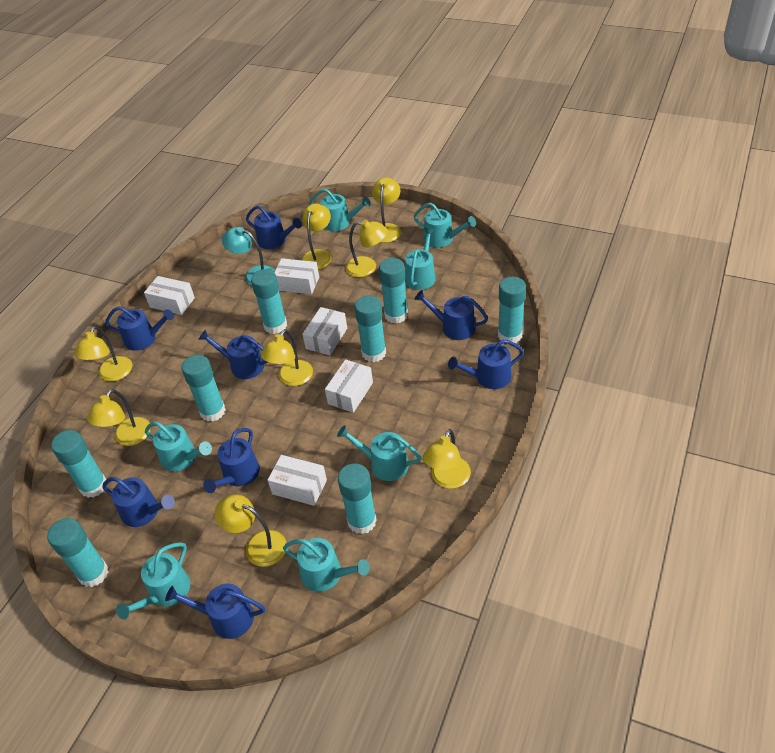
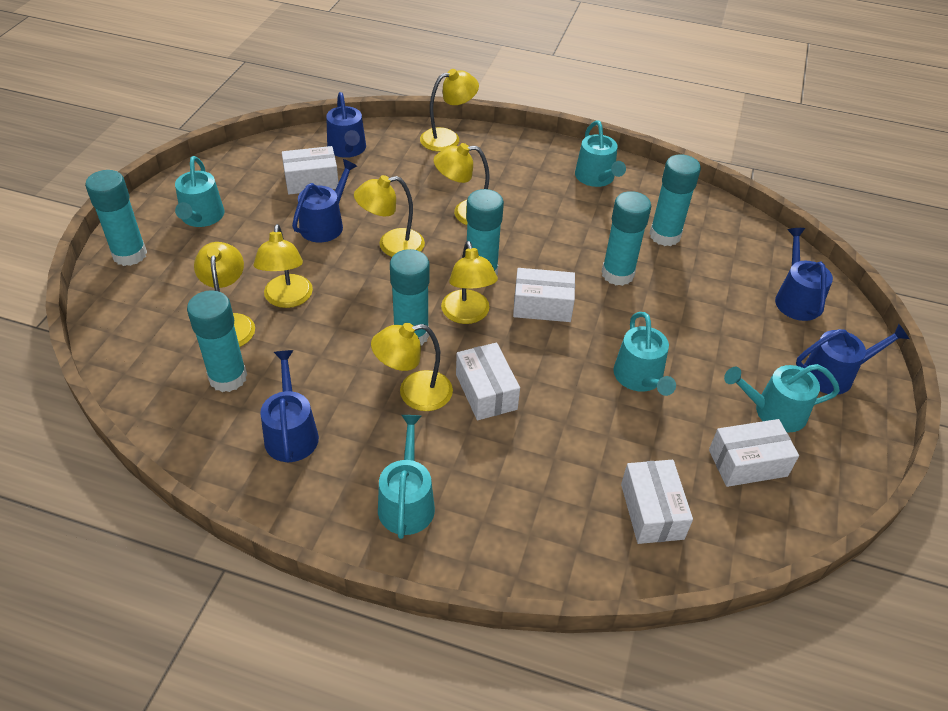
blue watering can: 8 -> 5
turquoise glue stick: 8 -> 6
turquoise lamp: 1 -> 0
turquoise watering can: 7 -> 5
yellow lamp: 8 -> 7

